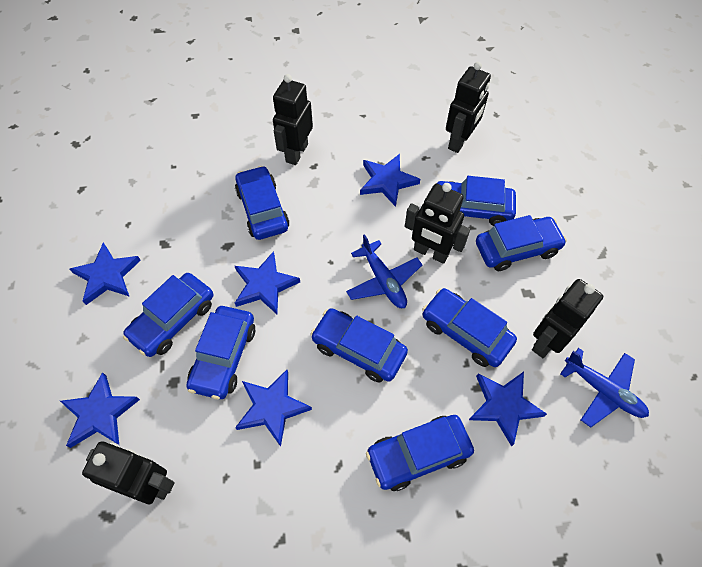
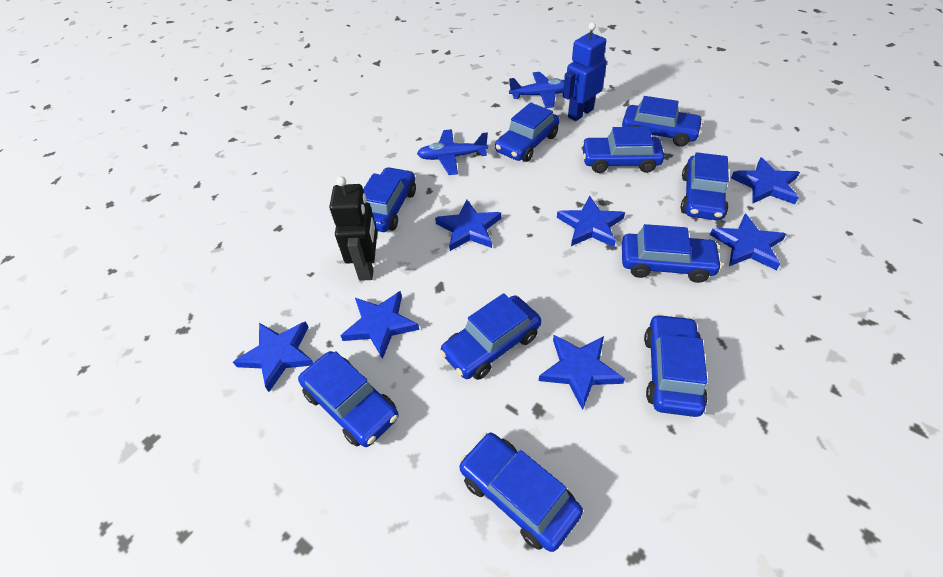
black robot: 5 -> 1
blue car: 8 -> 10
blue robot: 0 -> 1
blue star: 6 -> 7

